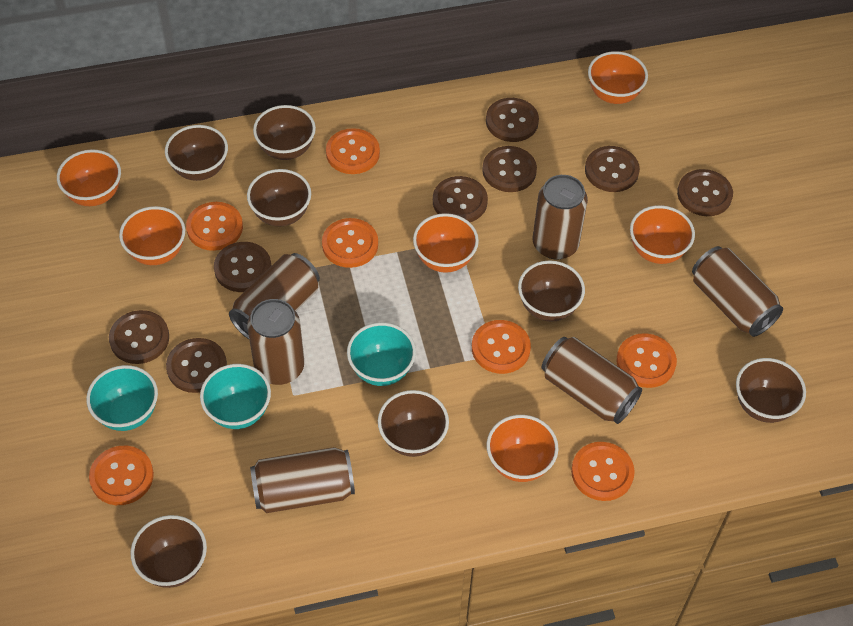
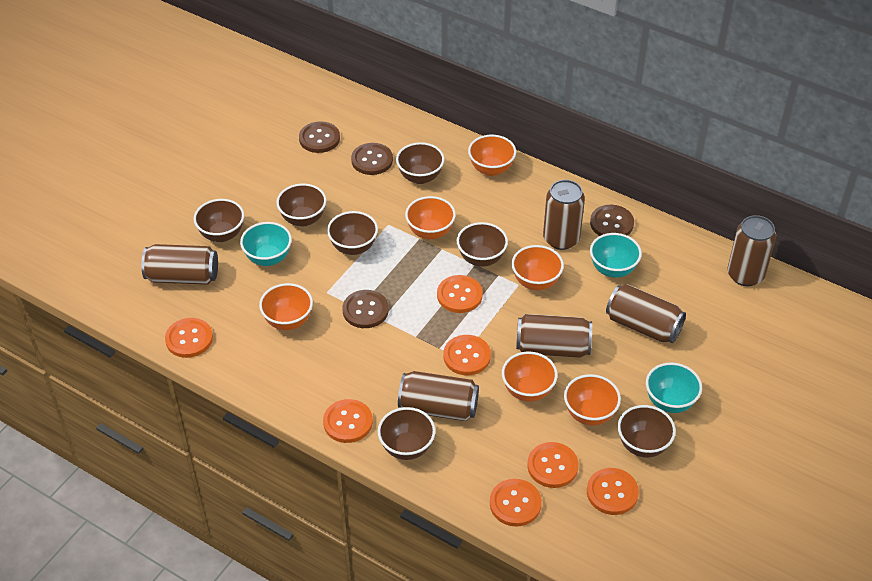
brown button: 8 -> 4

